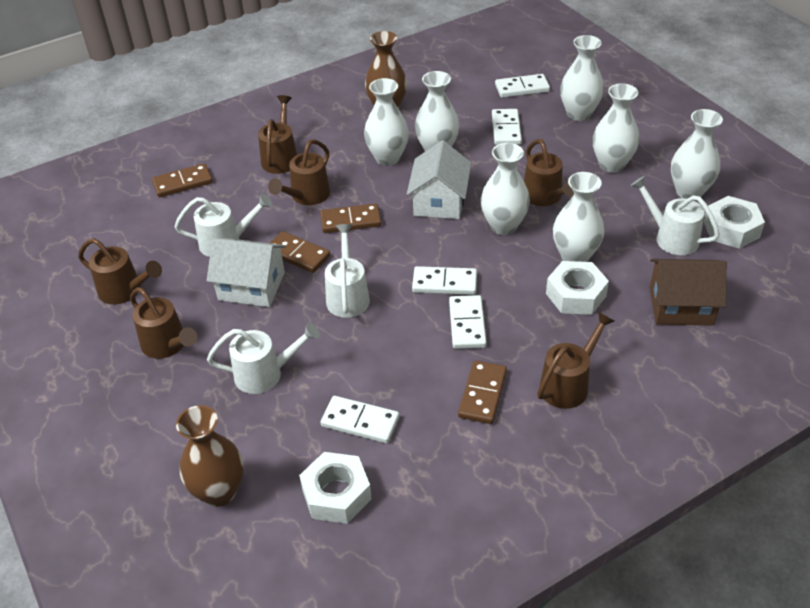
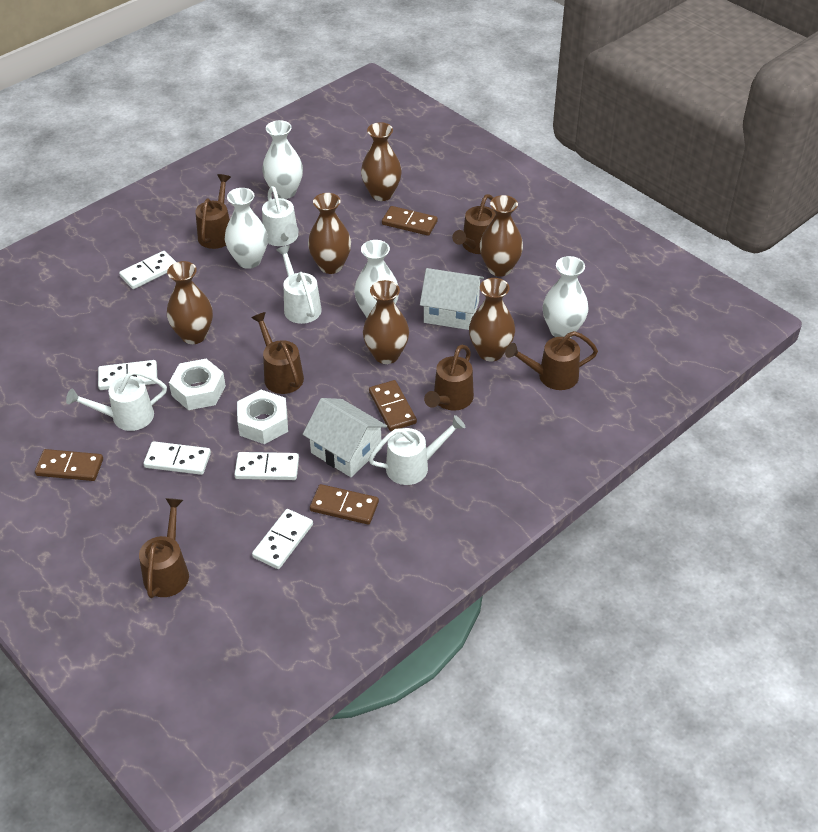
brown house: 1 -> 0
brown vase: 2 -> 6
white nut: 3 -> 2
white vase: 7 -> 4

